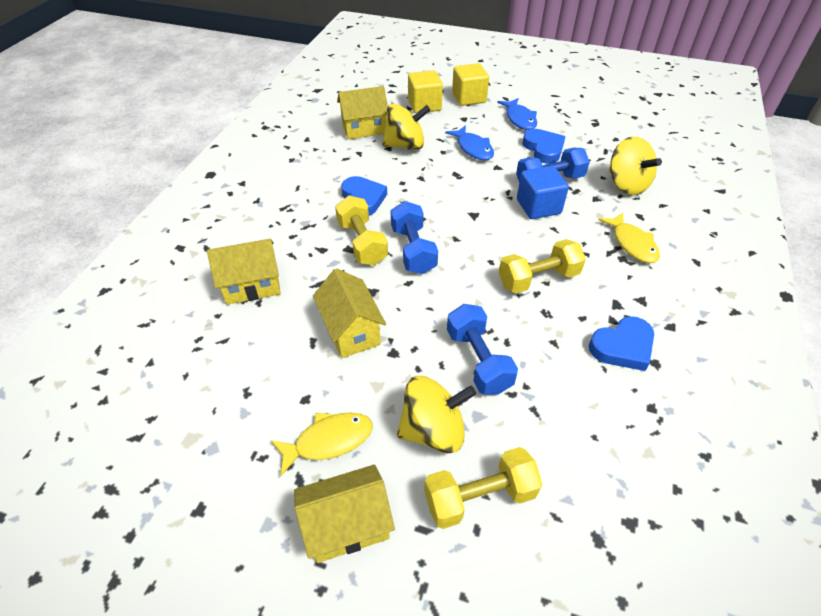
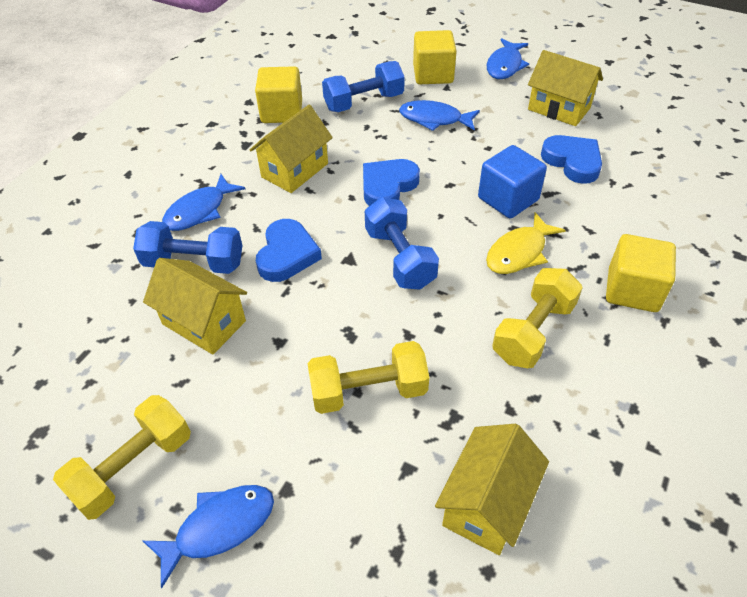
blue fish: 2 -> 4
yellow cube: 2 -> 3
yellow fish: 2 -> 1
yellow spinning top: 3 -> 0

